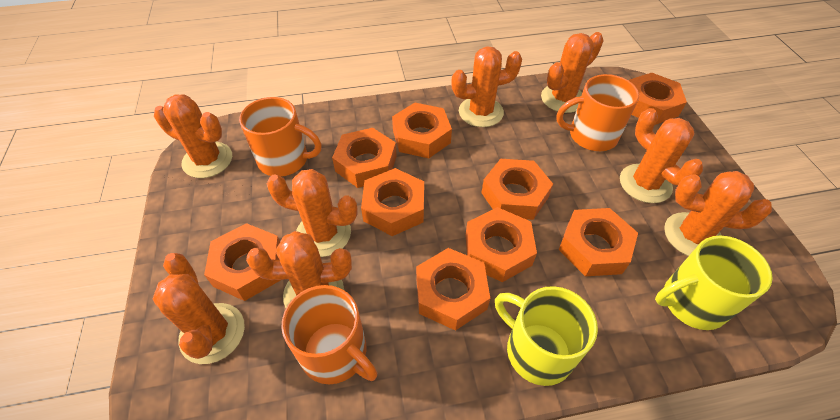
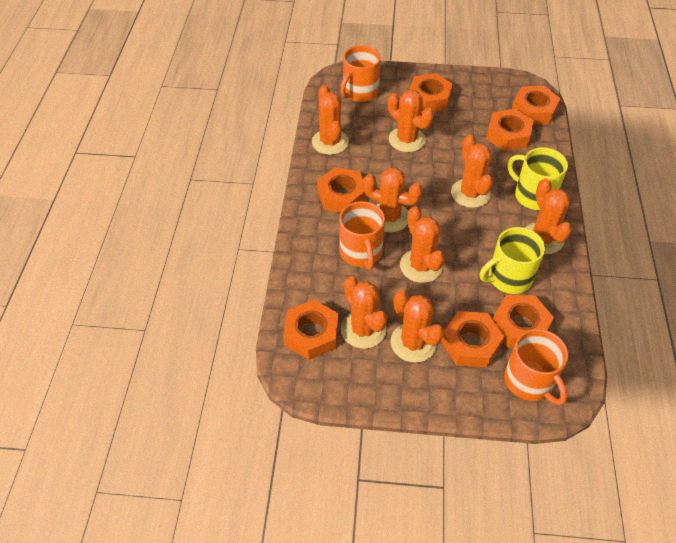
orange nut: 9 -> 7

